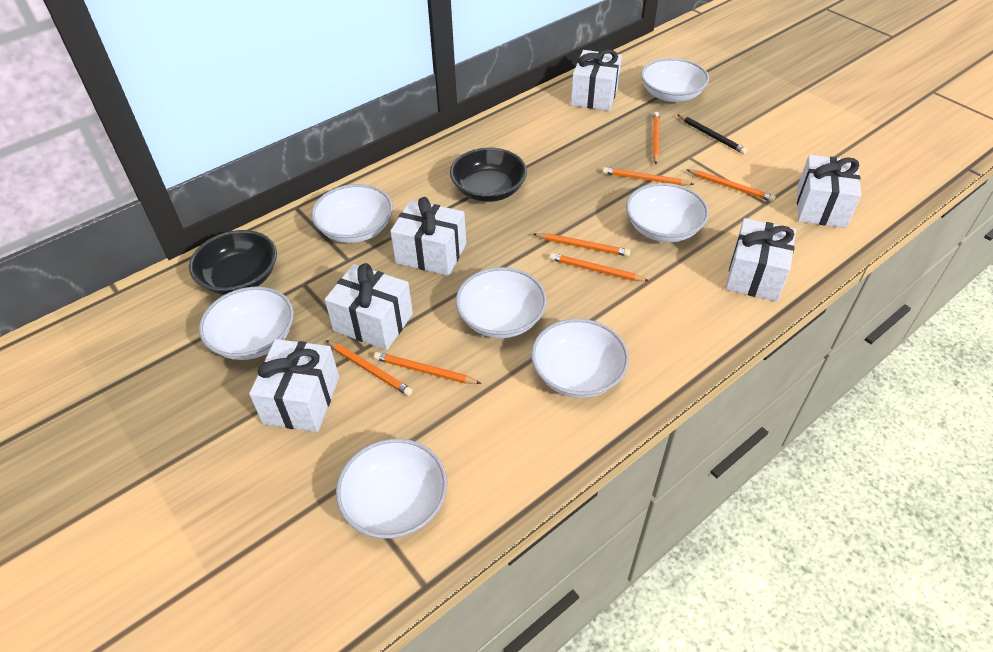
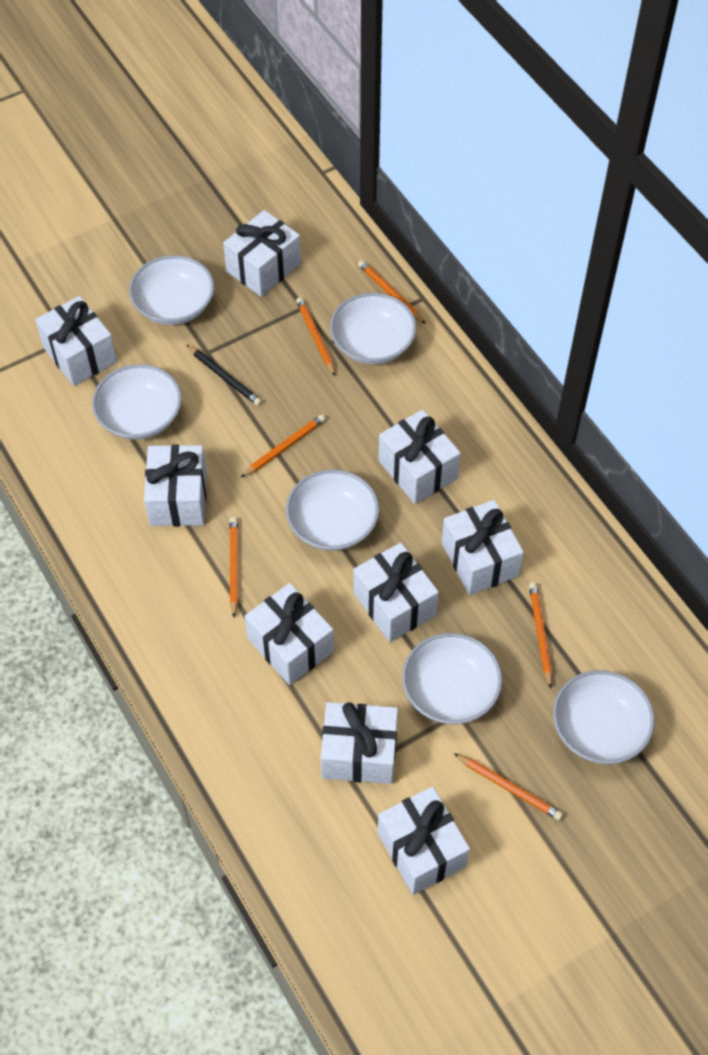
black bowl: 2 -> 0
orange pencil: 7 -> 6
white bowl: 7 -> 6
white gift: 6 -> 9

